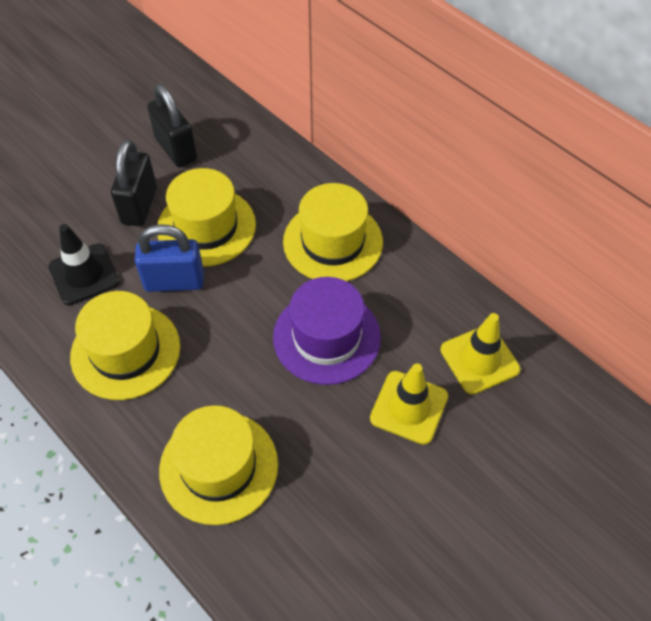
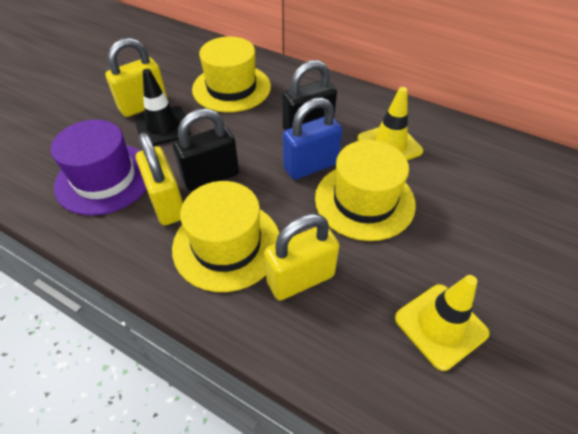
yellow hat: 4 -> 3
yellow padlock: 0 -> 3

